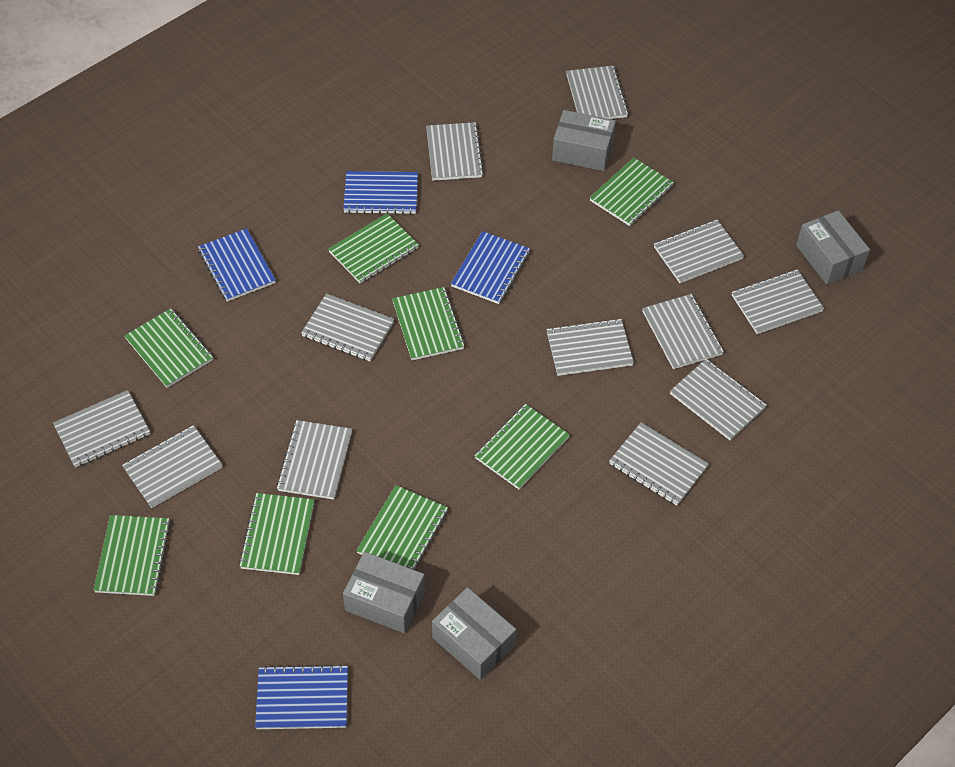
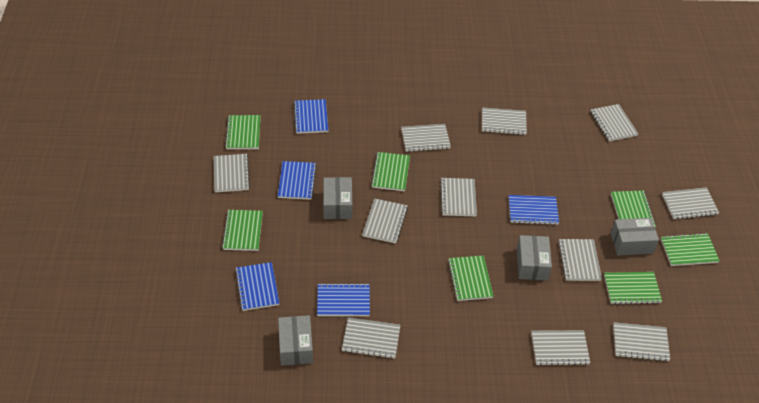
blue notebook: 4 -> 5
green notebook: 8 -> 7
grey notebook: 12 -> 11

